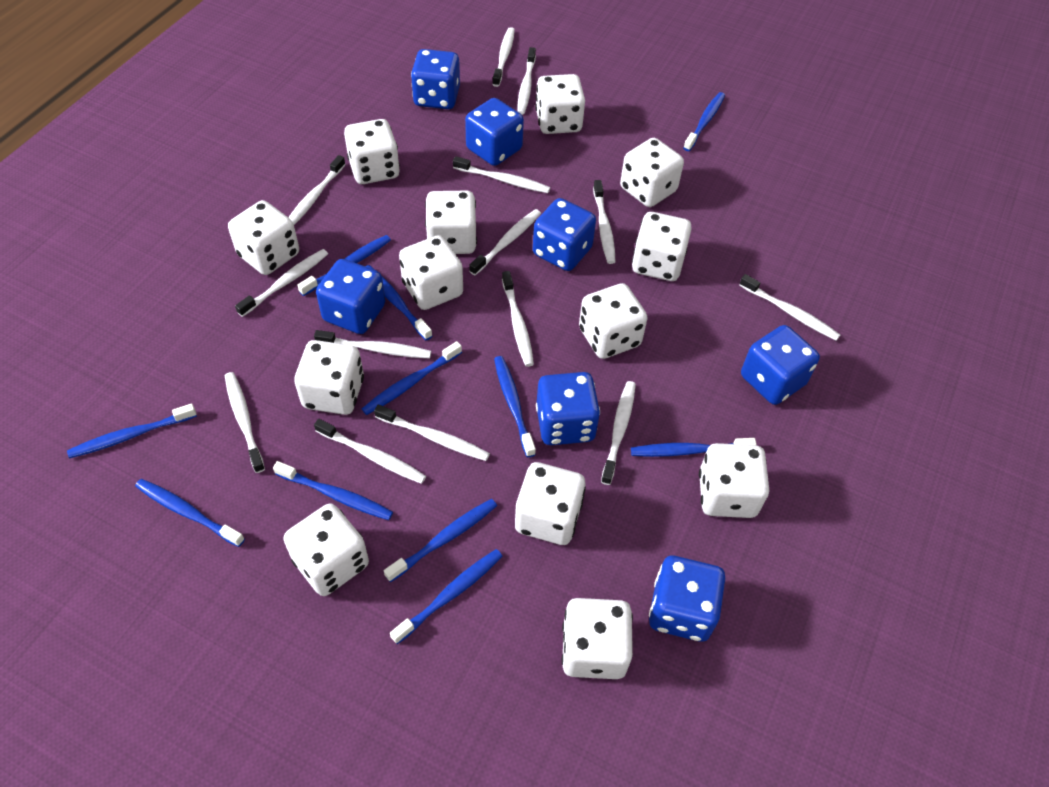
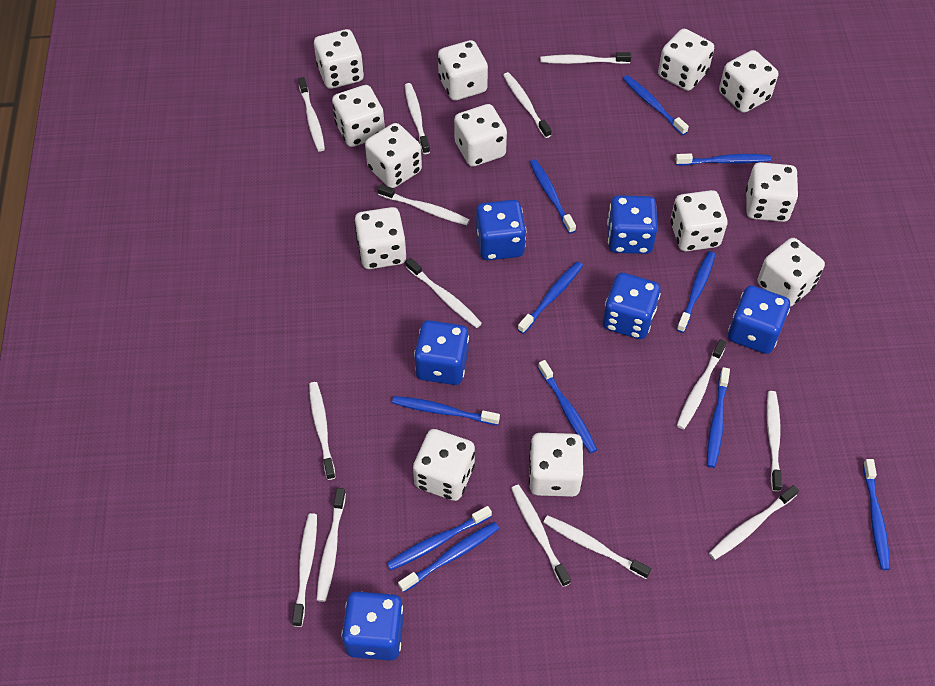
blue dice: 7 -> 6

